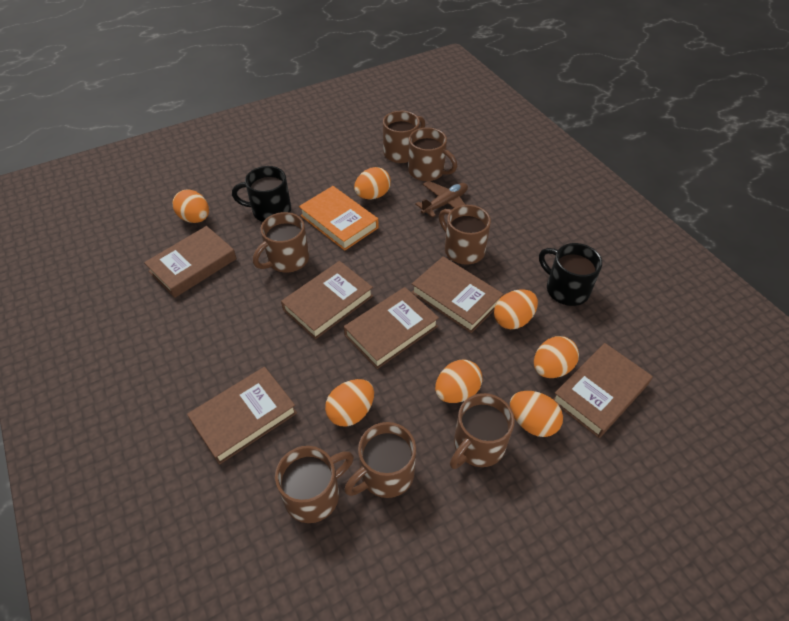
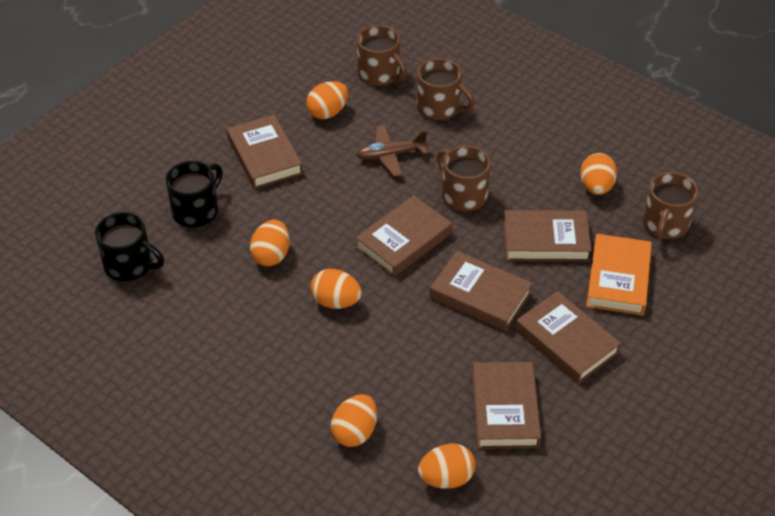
brown mug: 7 -> 4
orange egg: 7 -> 6

